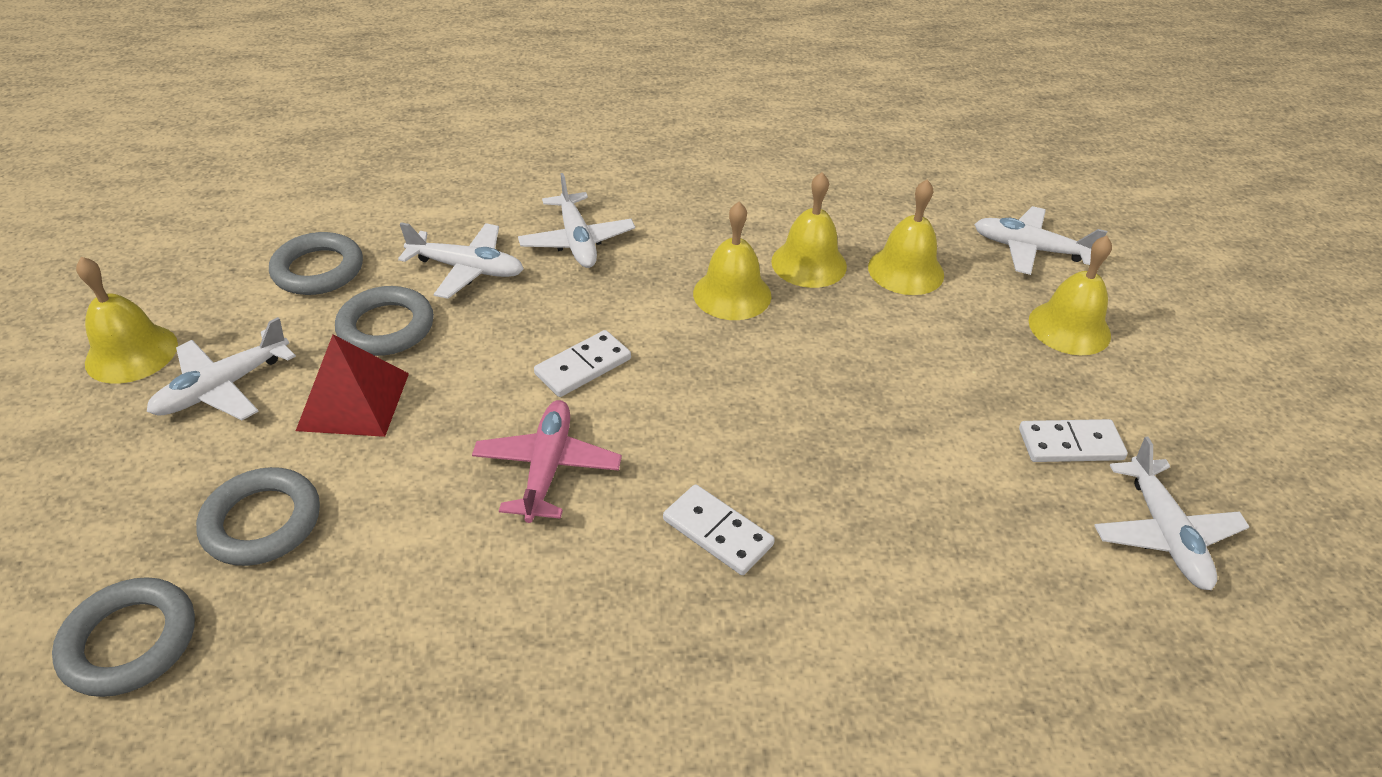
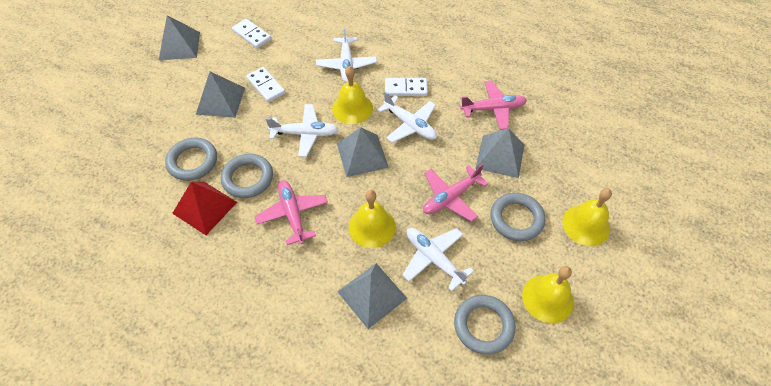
grey pyramid: 0 -> 5
pink plane: 1 -> 3
white plane: 5 -> 4
yellow bell: 5 -> 4

